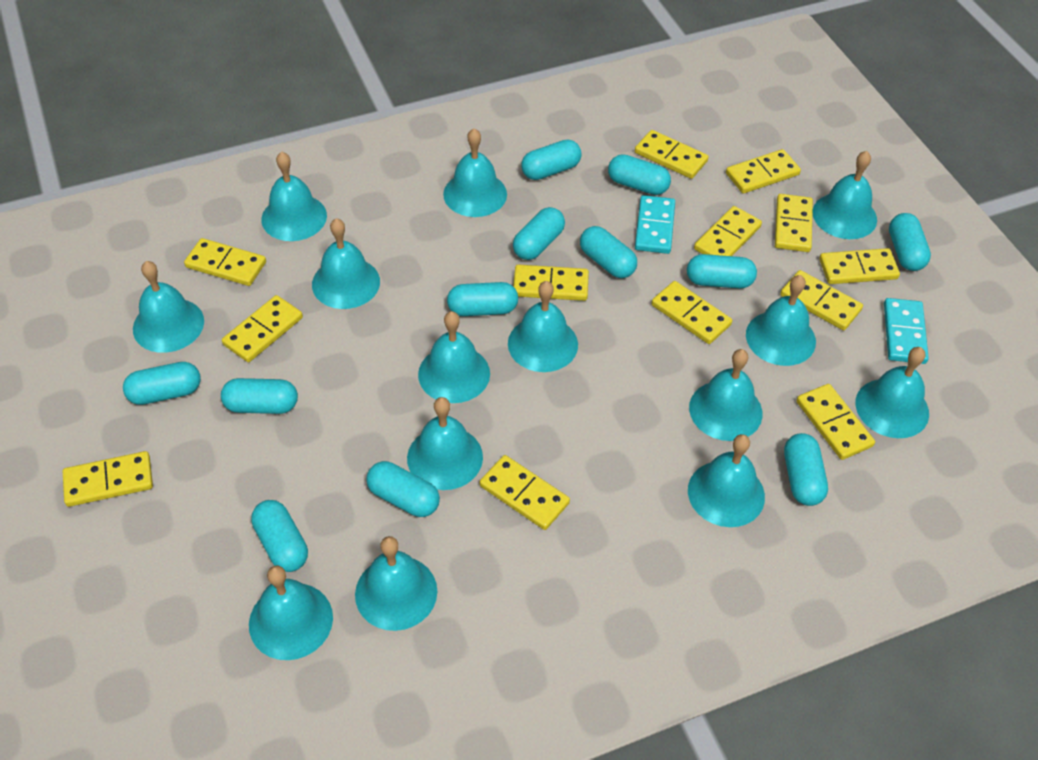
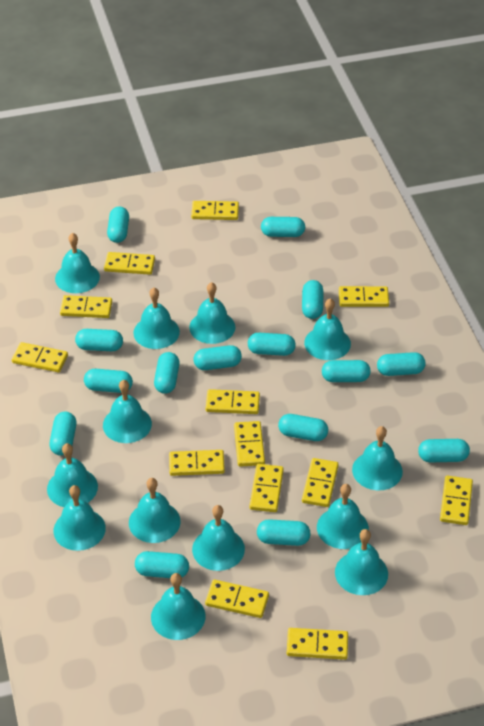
turquoise bell: 14 -> 13
turquoise capsule: 12 -> 15
turquoise domino: 2 -> 0

